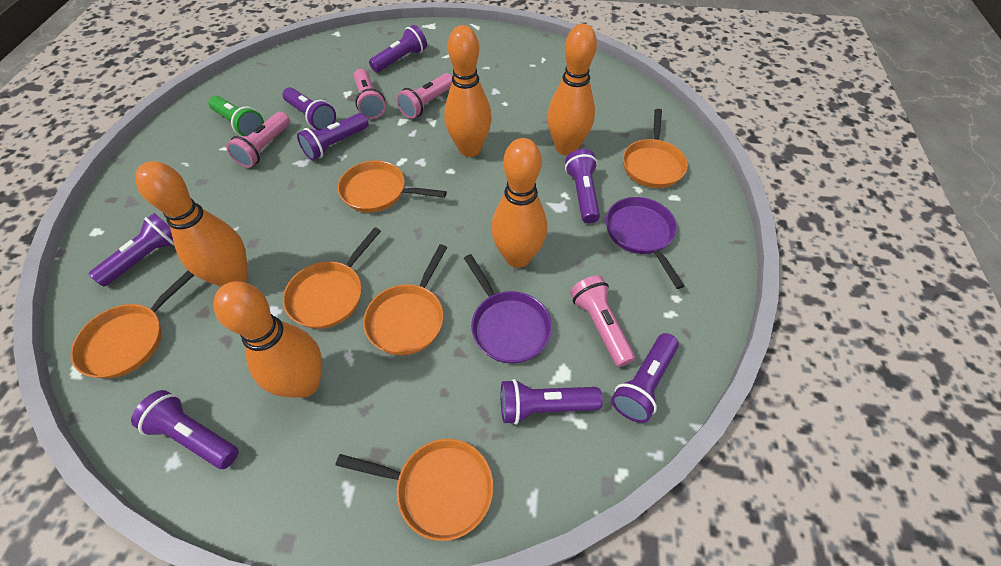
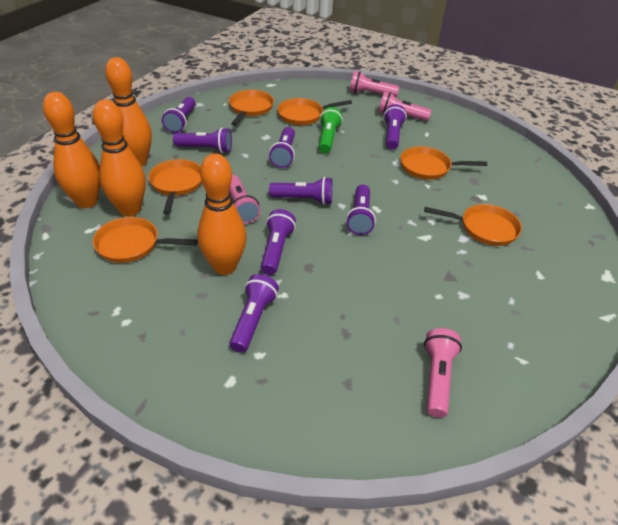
orange bowling pin: 5 -> 4
purple pan: 2 -> 0

